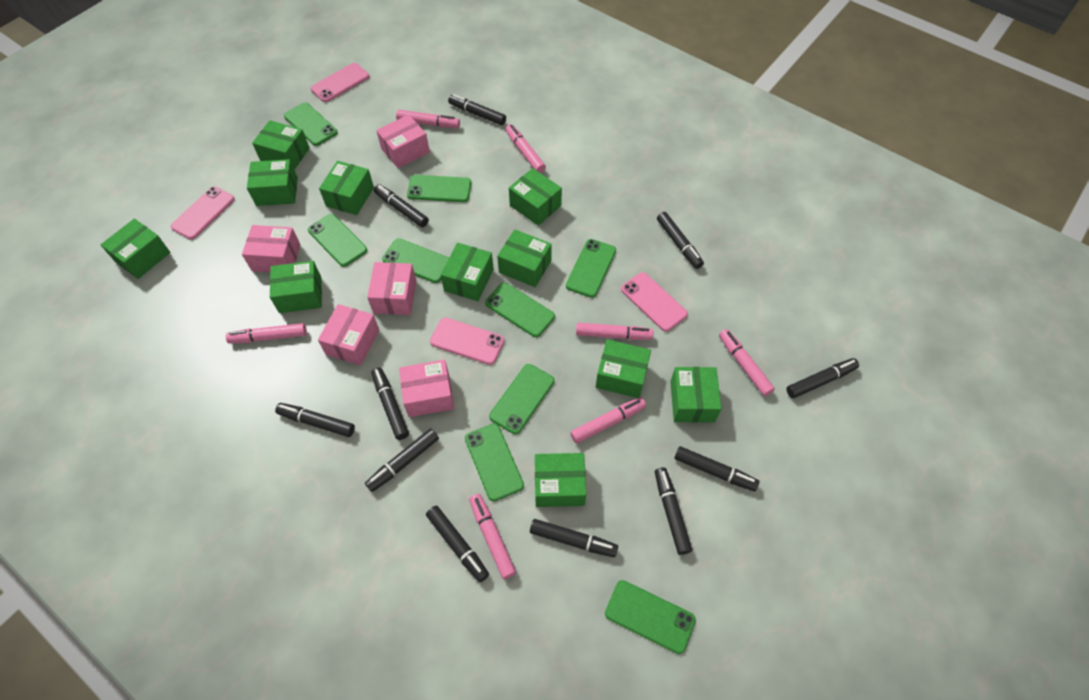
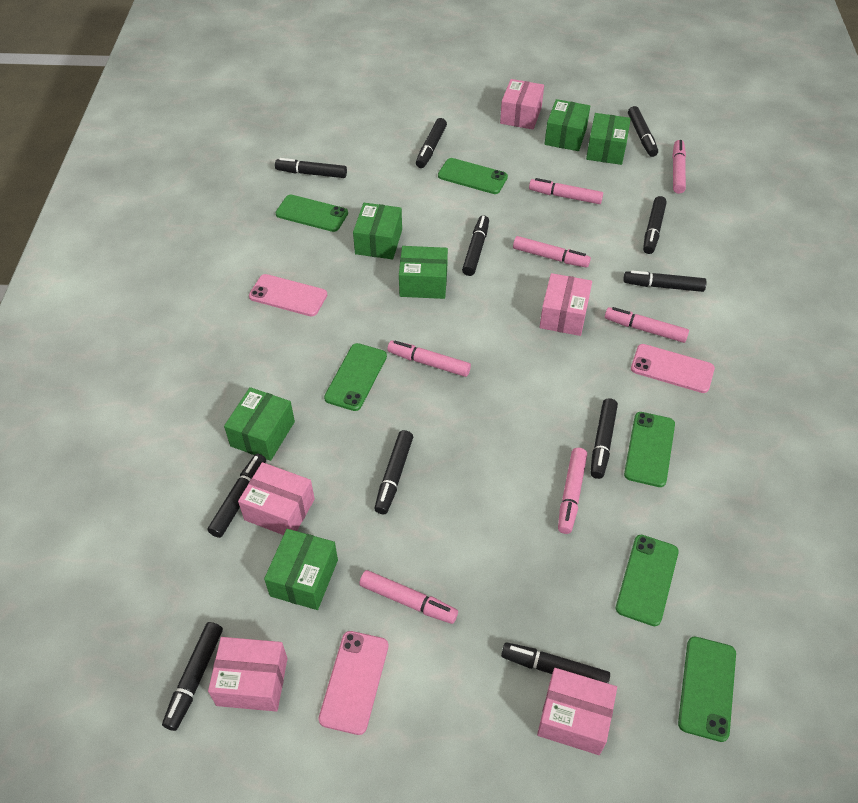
green box: 11 -> 6
green phone: 9 -> 6
pink phone: 4 -> 3

